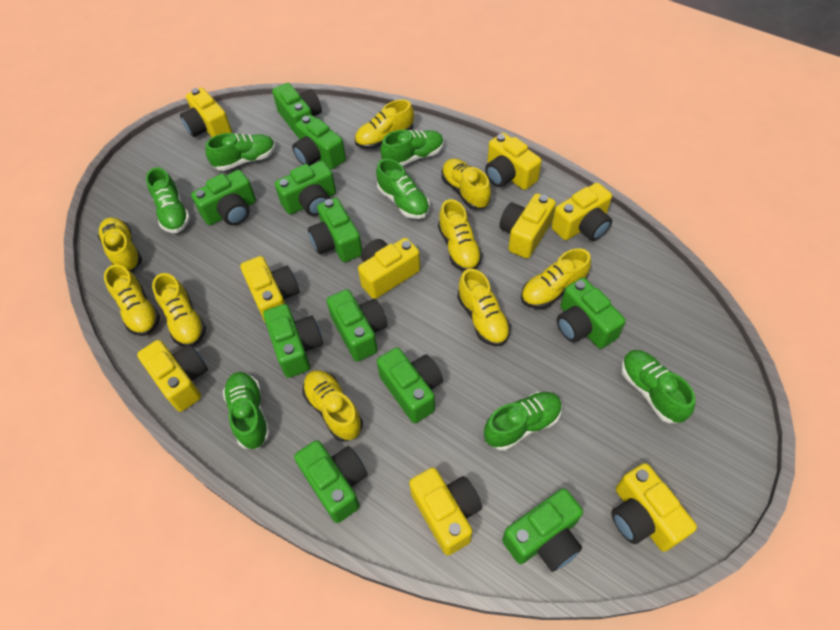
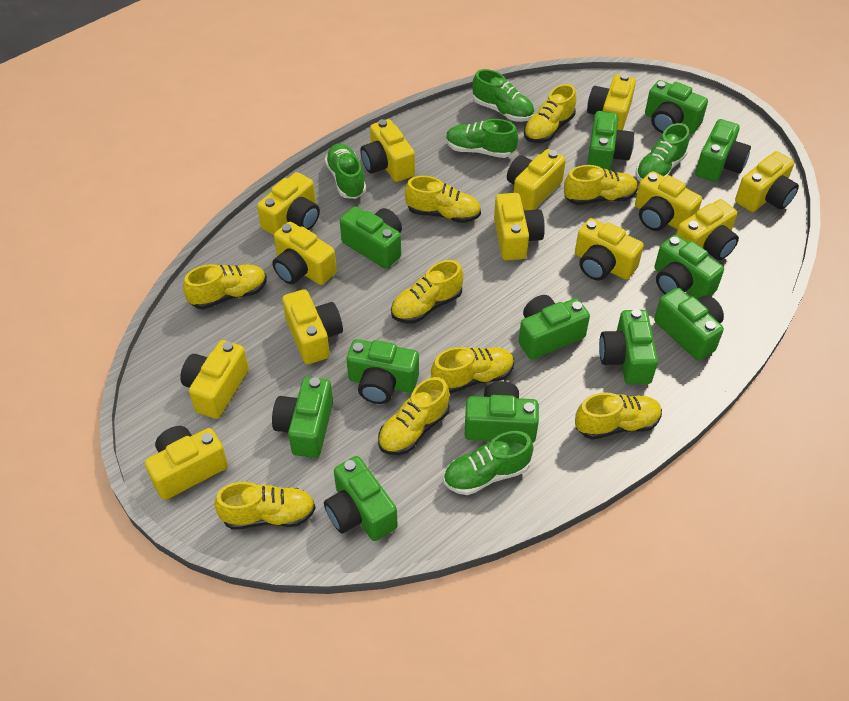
green camera: 11 -> 12
green shoe: 7 -> 5
yellow camera: 9 -> 13

